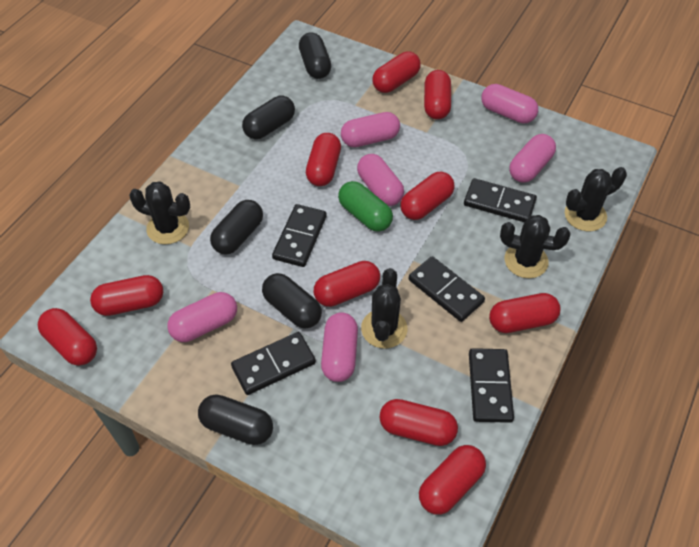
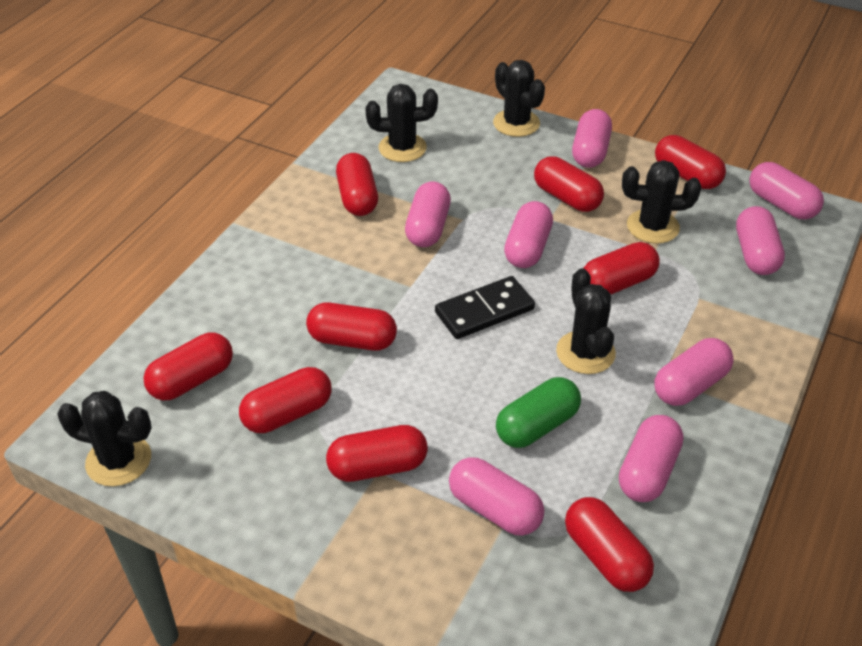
black cactus: 4 -> 5
black capsule: 5 -> 0
black domino: 5 -> 1
pink capsule: 6 -> 8
red capsule: 10 -> 9

